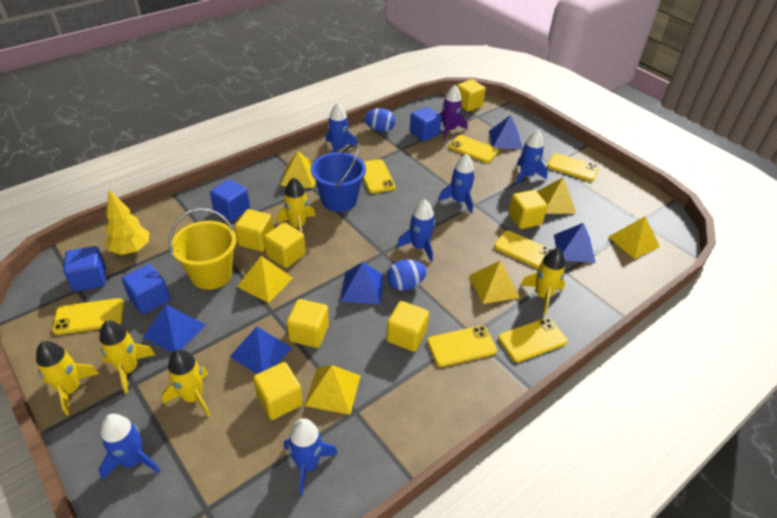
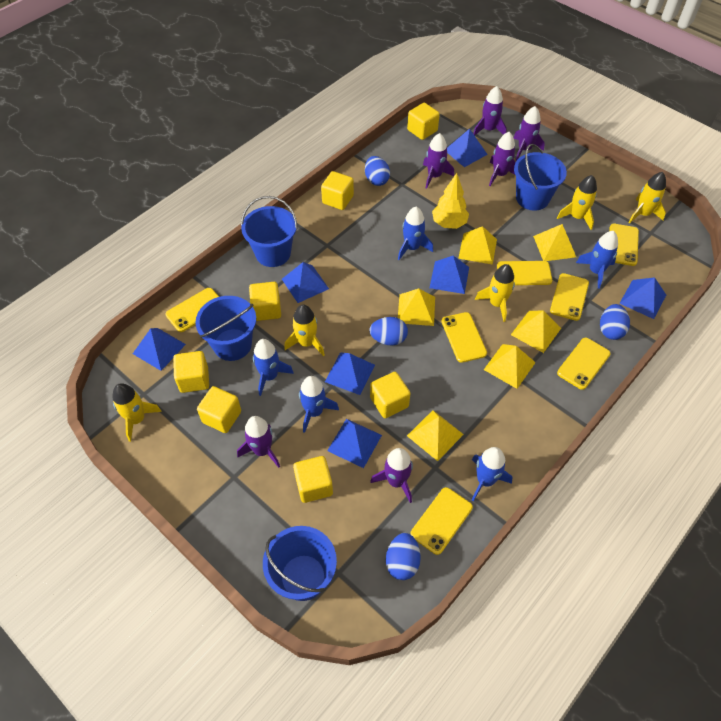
blue bucket: 1 -> 4
blue cube: 4 -> 0
blue egg: 2 -> 4
blue pyramid: 5 -> 7
blue rocket: 6 -> 5
purple rocket: 1 -> 6
yellow bucket: 1 -> 0

